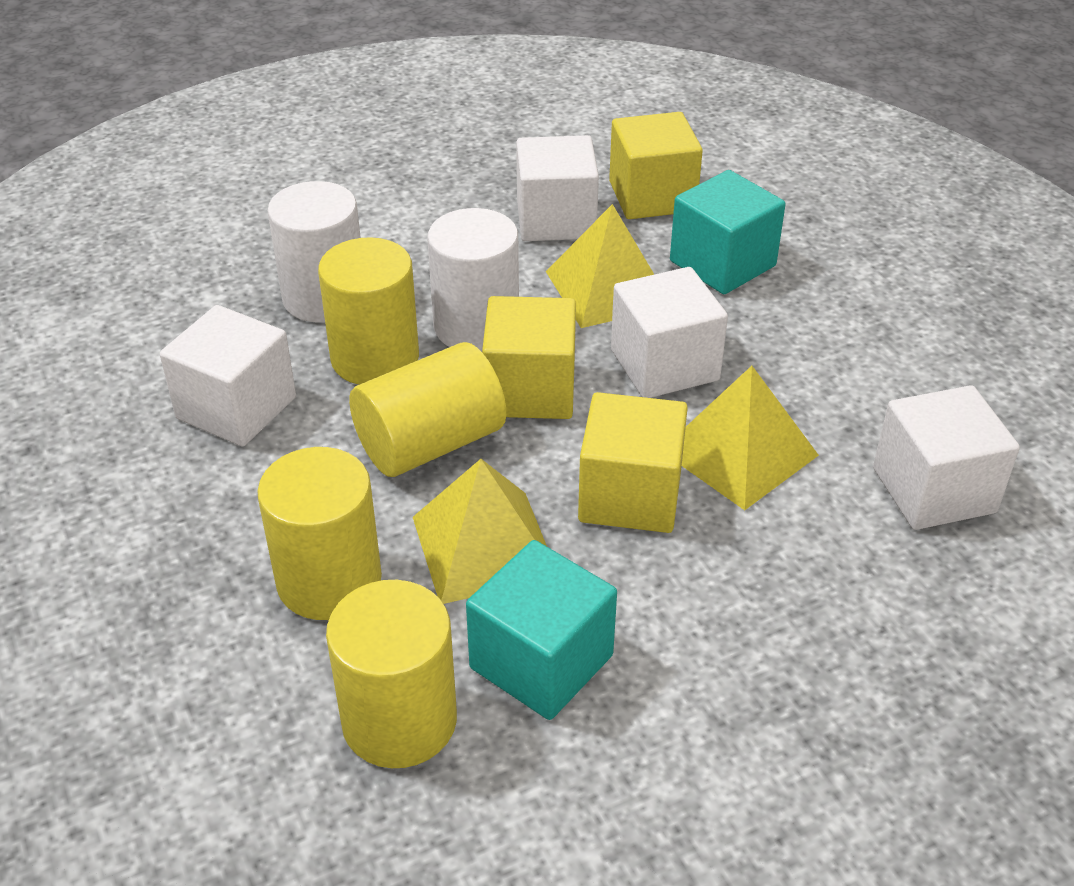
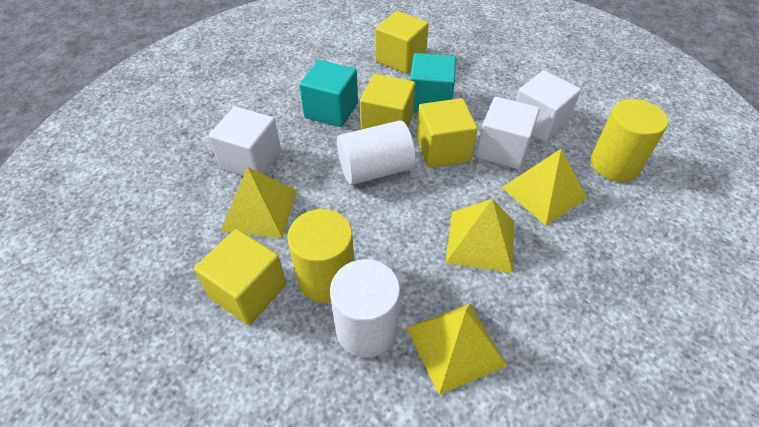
white cube: 4 -> 3
yellow cube: 3 -> 4
yellow cylinder: 4 -> 2
yellow pyramid: 3 -> 4

